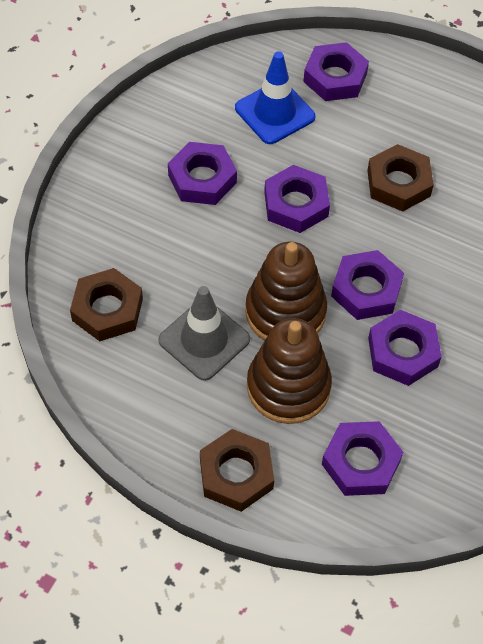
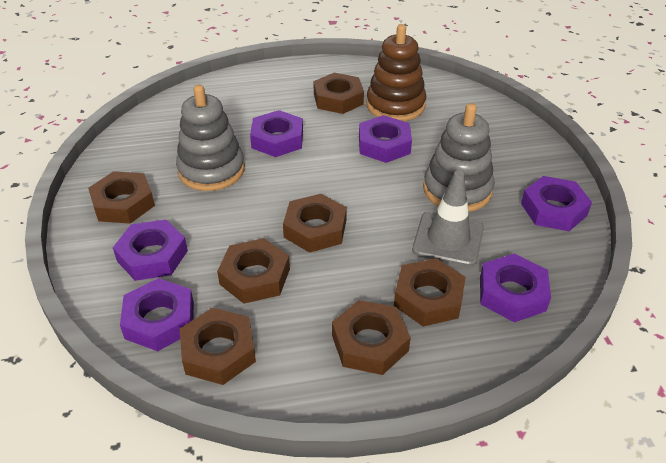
blue traffic cone: 1 -> 0
brown nut: 3 -> 7
brown stacking toy: 2 -> 1
grey stacking toy: 0 -> 2

